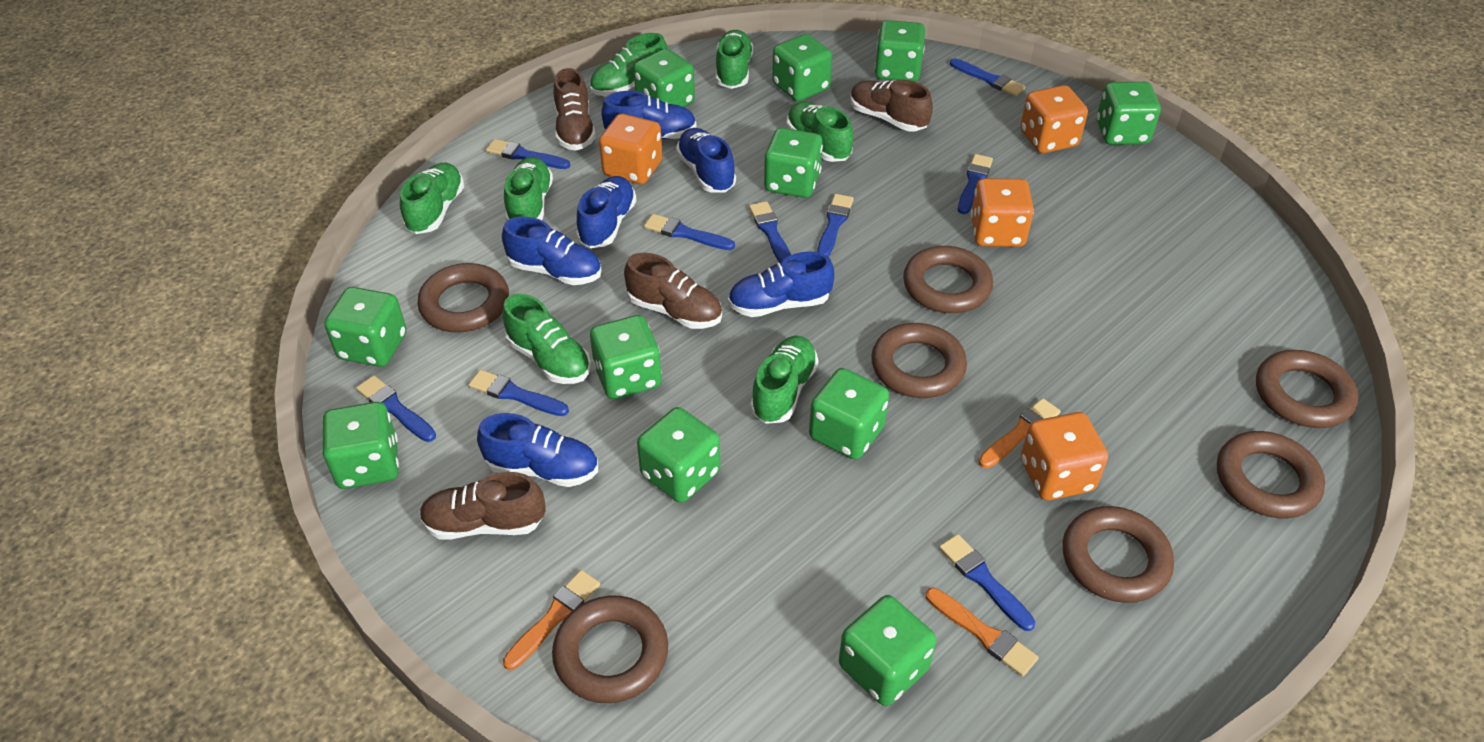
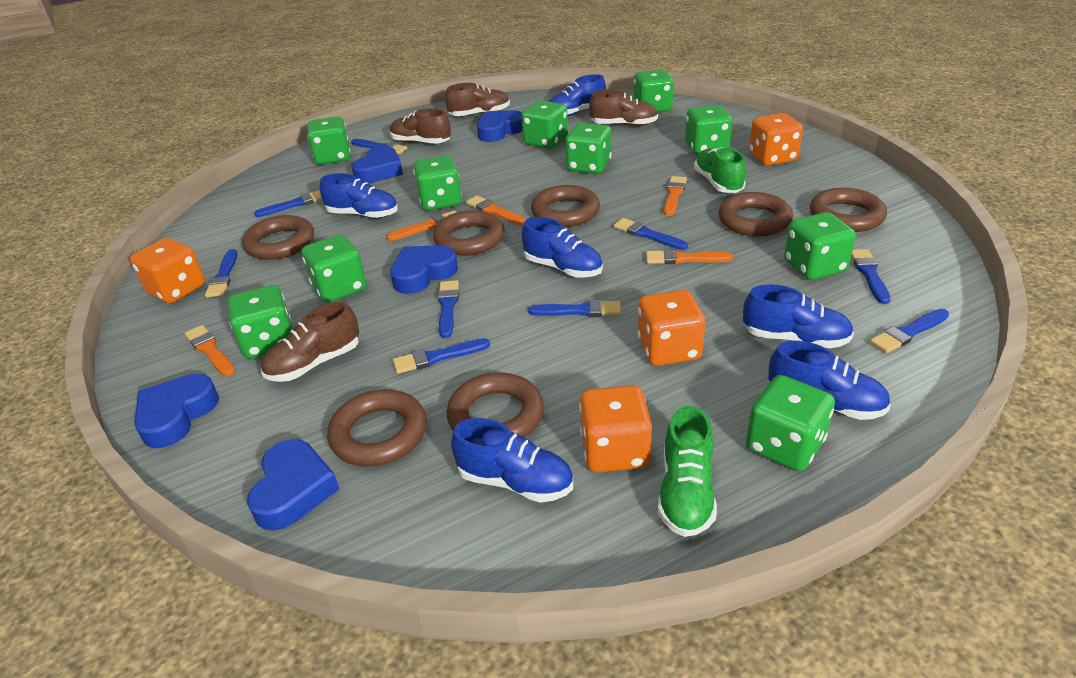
blue heart: 0 -> 5
green dice: 11 -> 10
green shoe: 7 -> 2
orange brush: 3 -> 5

